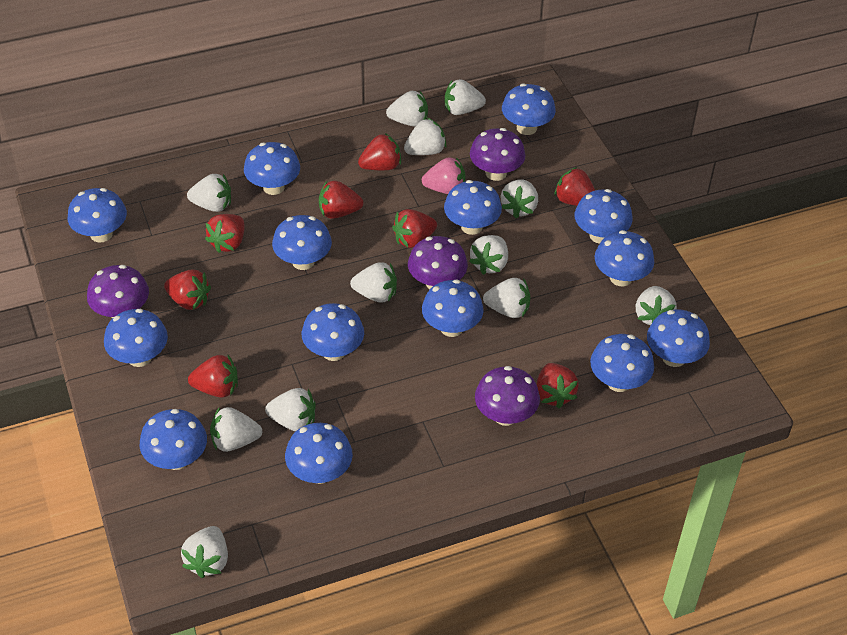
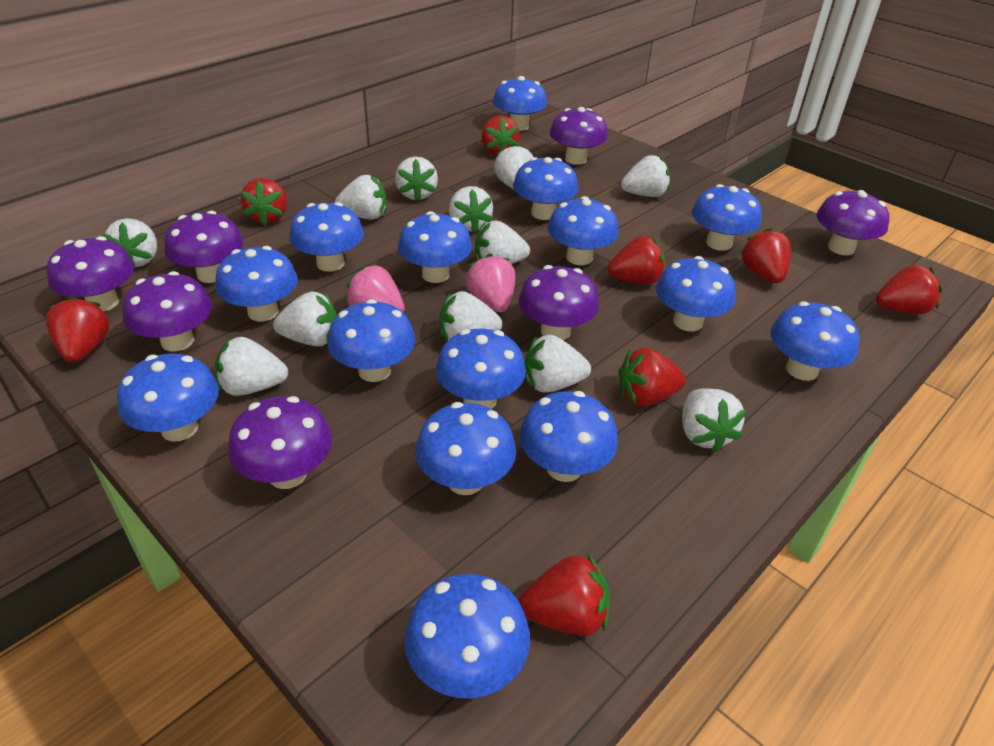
blue mushroom: 14 -> 15
pink strawberry: 1 -> 2
purple mushroom: 4 -> 7

